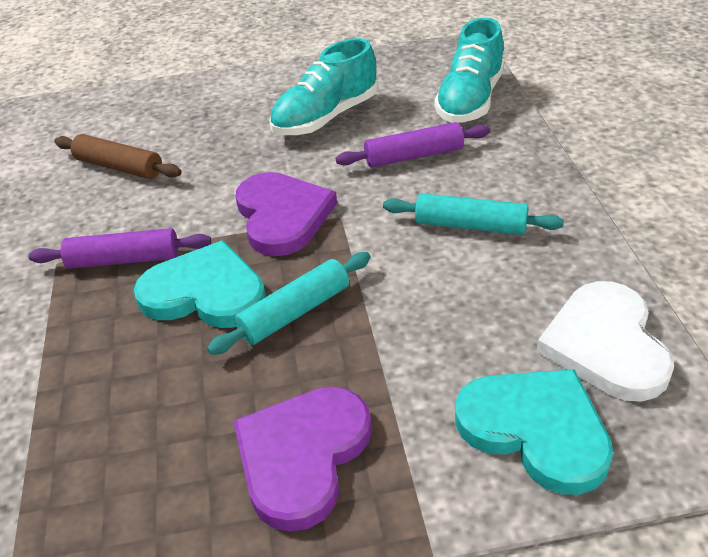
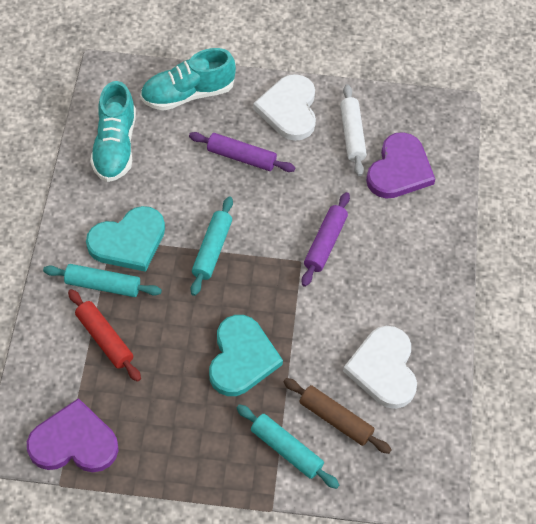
red rolling pin: 0 -> 1
turquoise rolling pin: 2 -> 3
white heart: 1 -> 2
white rolling pin: 0 -> 1

